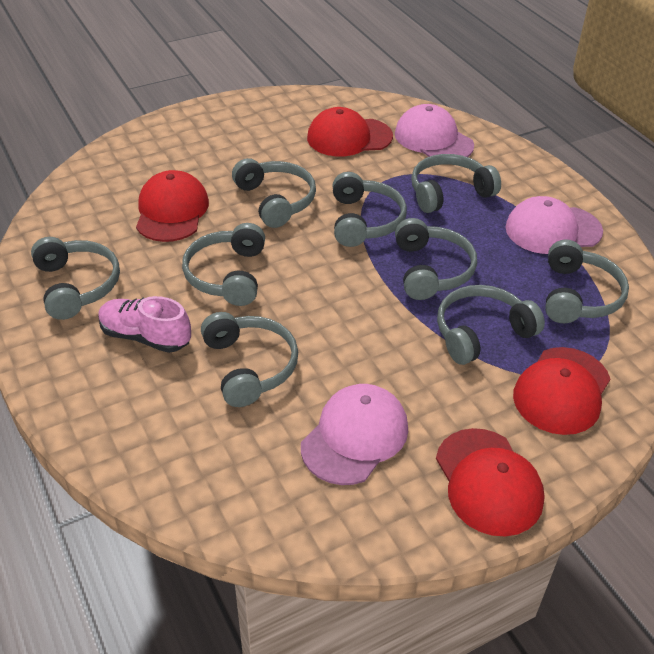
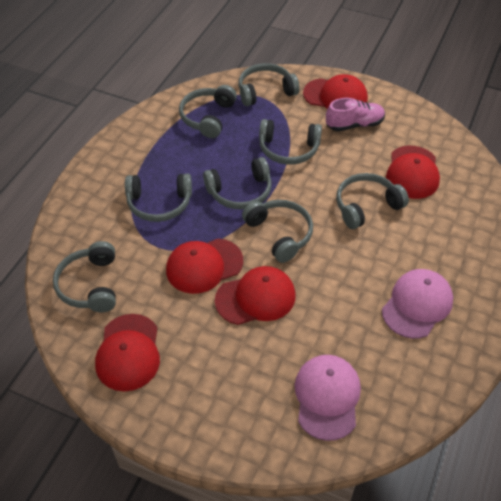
grey headphones: 9 -> 8
pink cap: 3 -> 2
red cap: 4 -> 5

